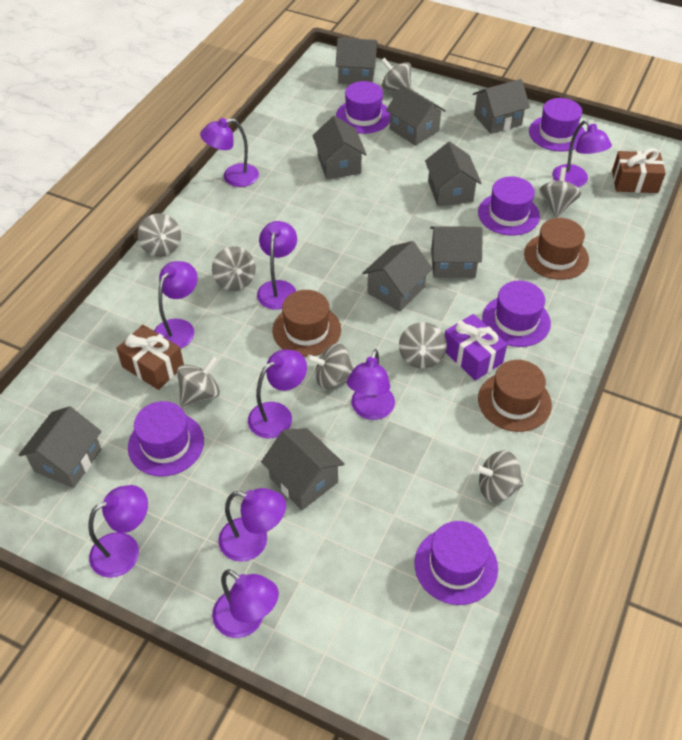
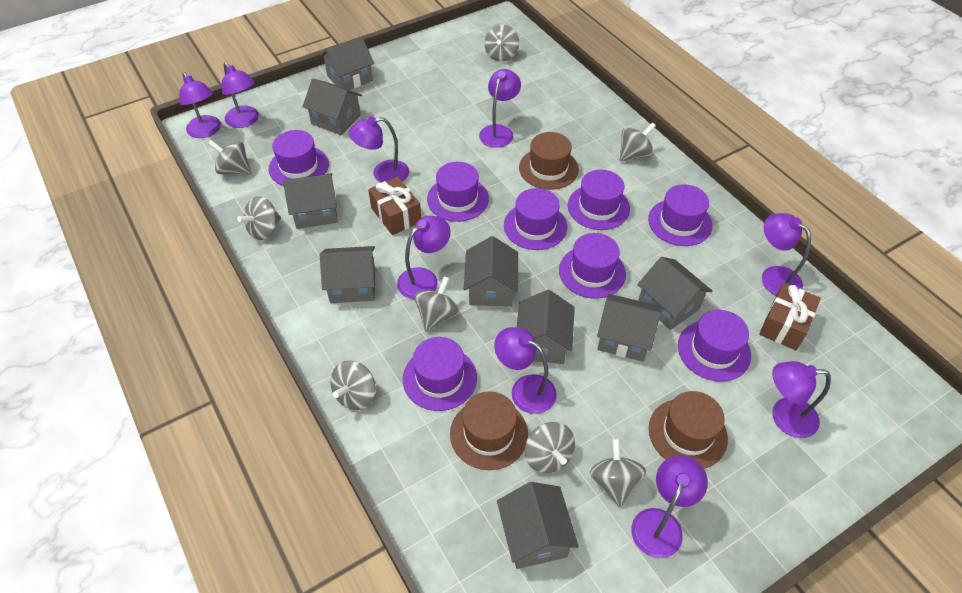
purple gift: 1 -> 0
purple hat: 6 -> 8

